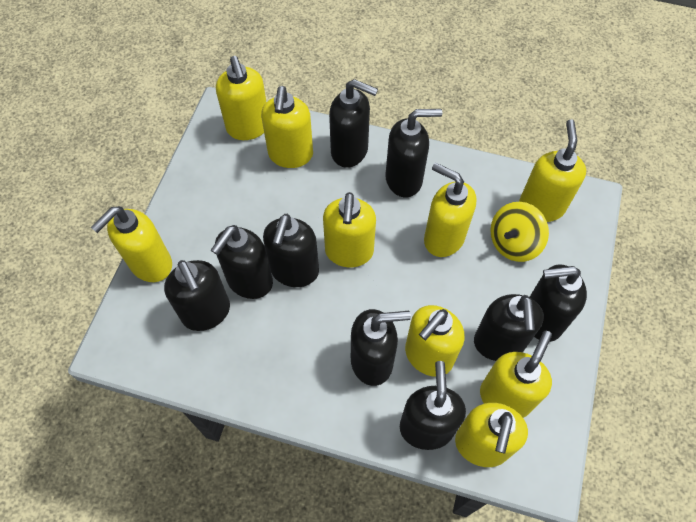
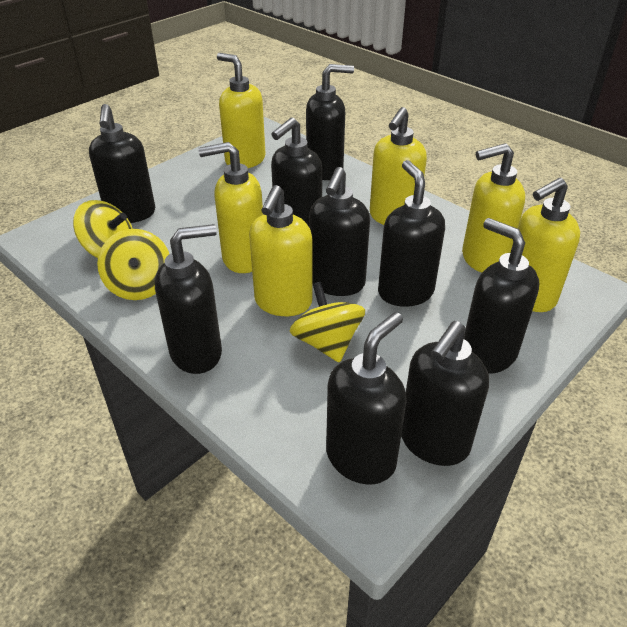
yellow soap dispenser: 9 -> 6
yellow spinning top: 1 -> 3

